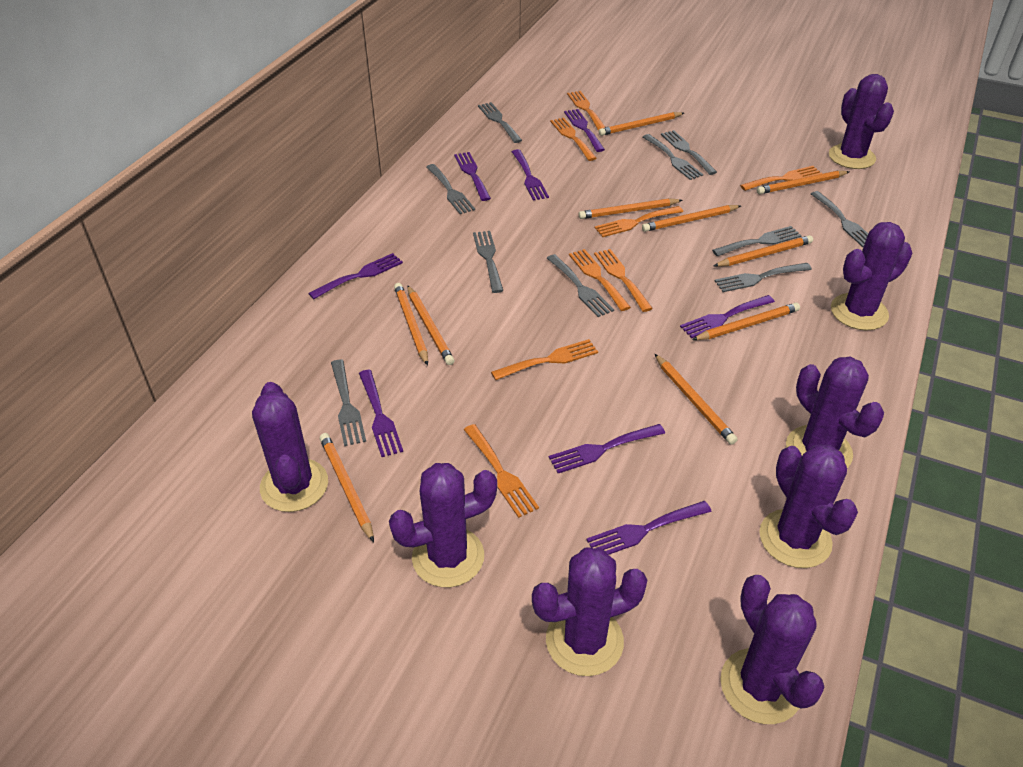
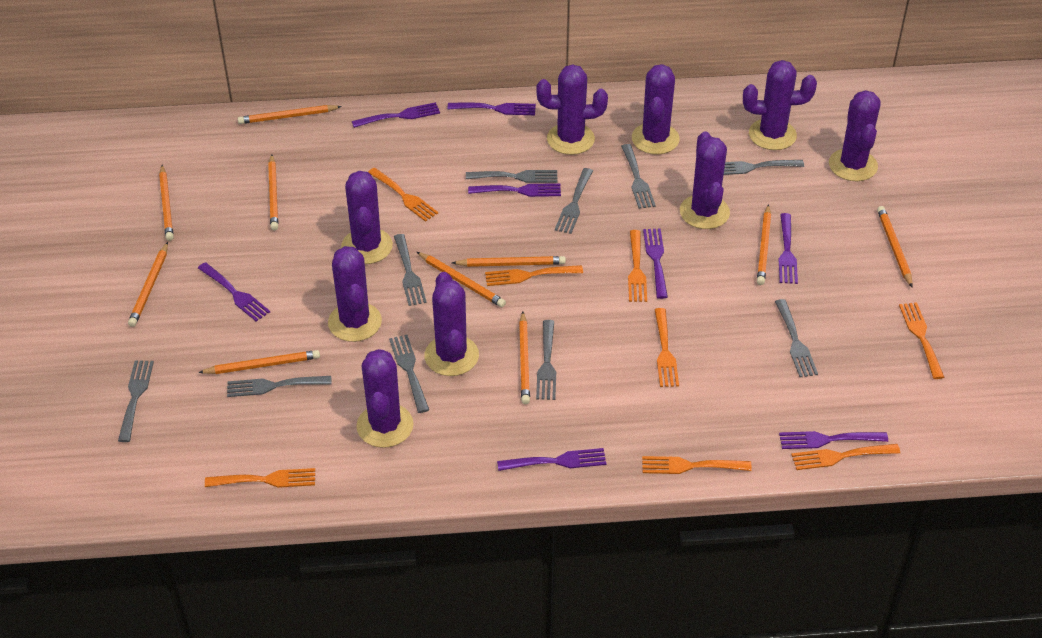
purple cactus: 8 -> 9

